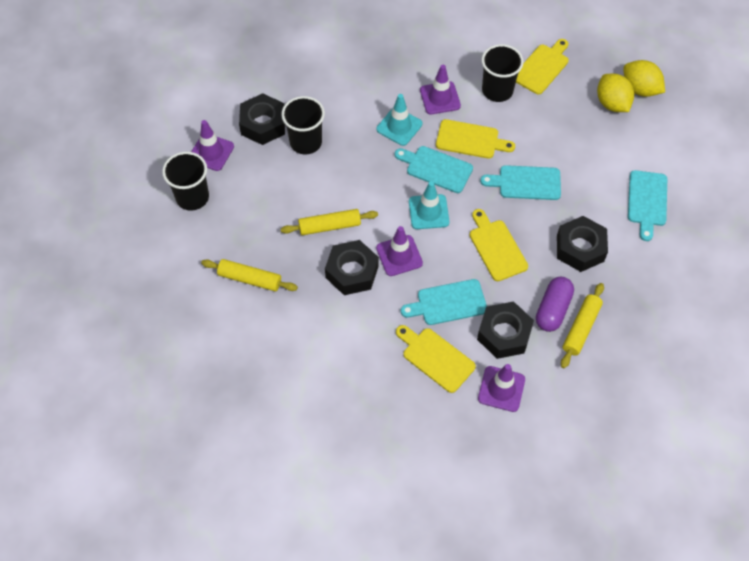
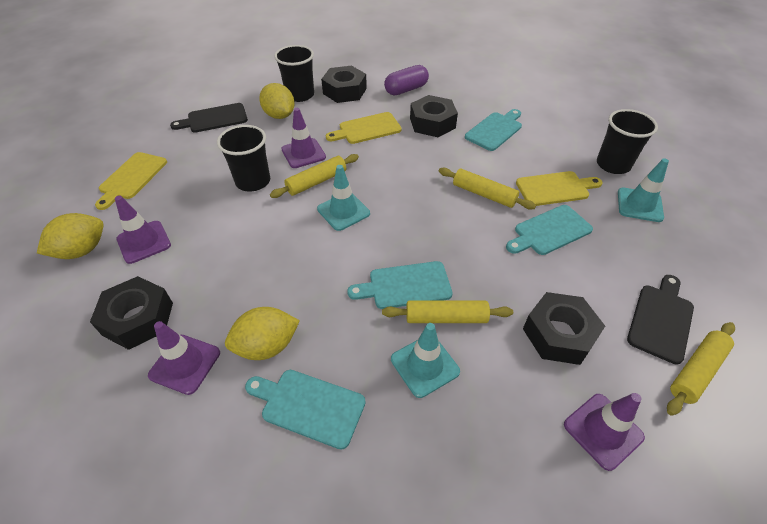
black cutting board: 0 -> 2
turquoise traffic cone: 2 -> 3
yellow cutting board: 4 -> 3
yellow lemon: 2 -> 3
yellow rolling pin: 3 -> 4

